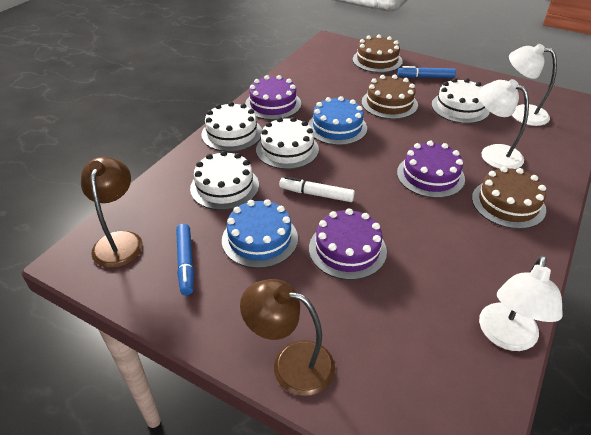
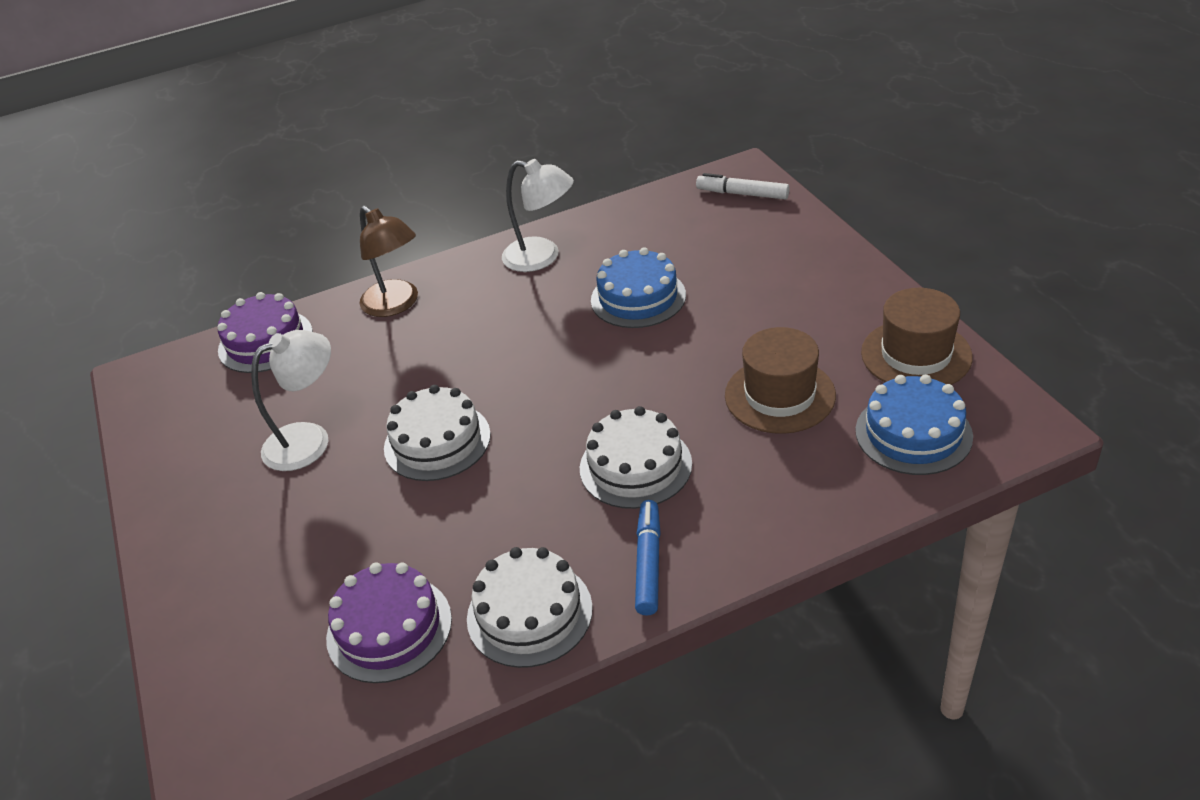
blue marker: 2 -> 1
brown cake: 3 -> 0
brown hat: 0 -> 2
brown lamp: 2 -> 1
purple cake: 3 -> 2
white cake: 4 -> 3
white lamp: 3 -> 2

